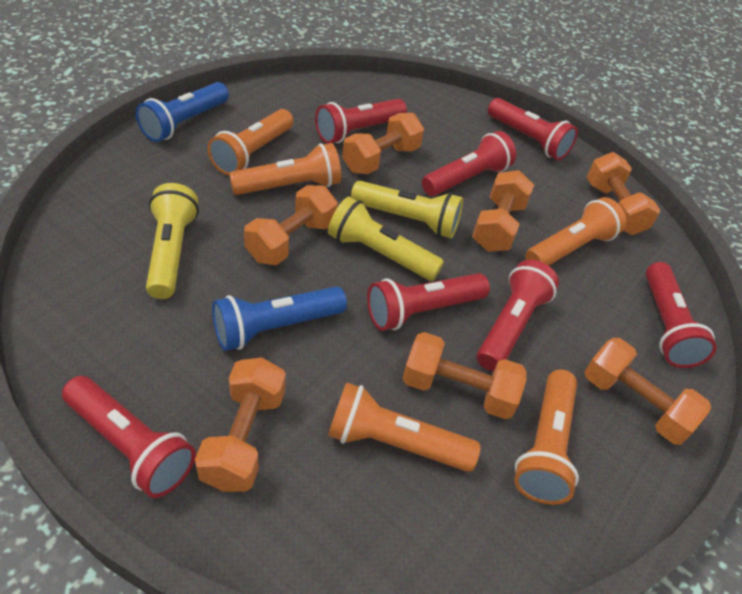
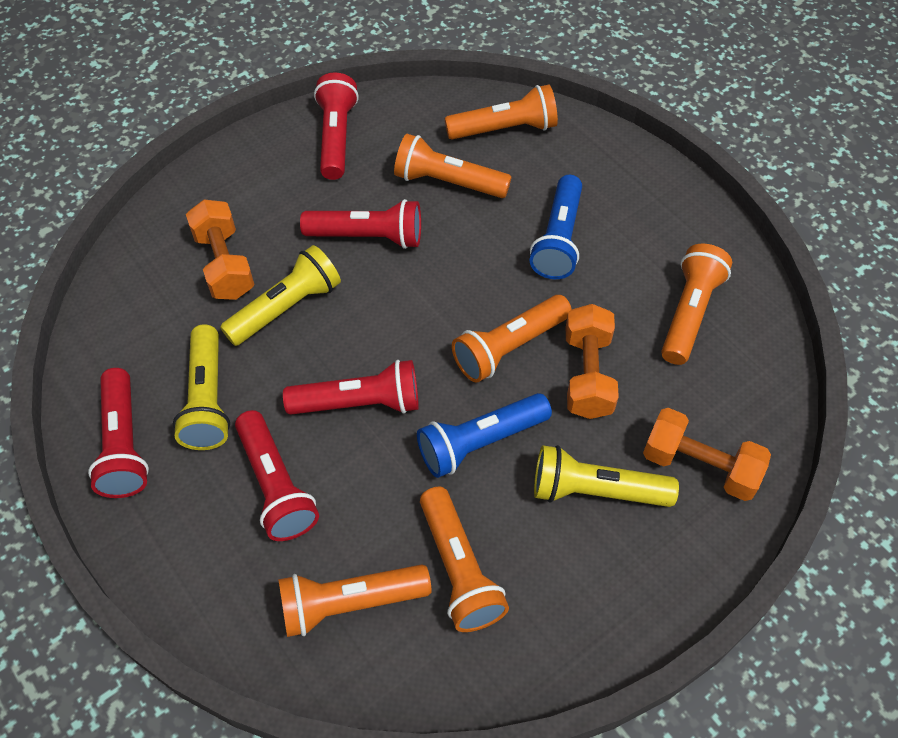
orange dumbbell: 7 -> 3
orange flashlight: 5 -> 6
red flashlight: 7 -> 5

